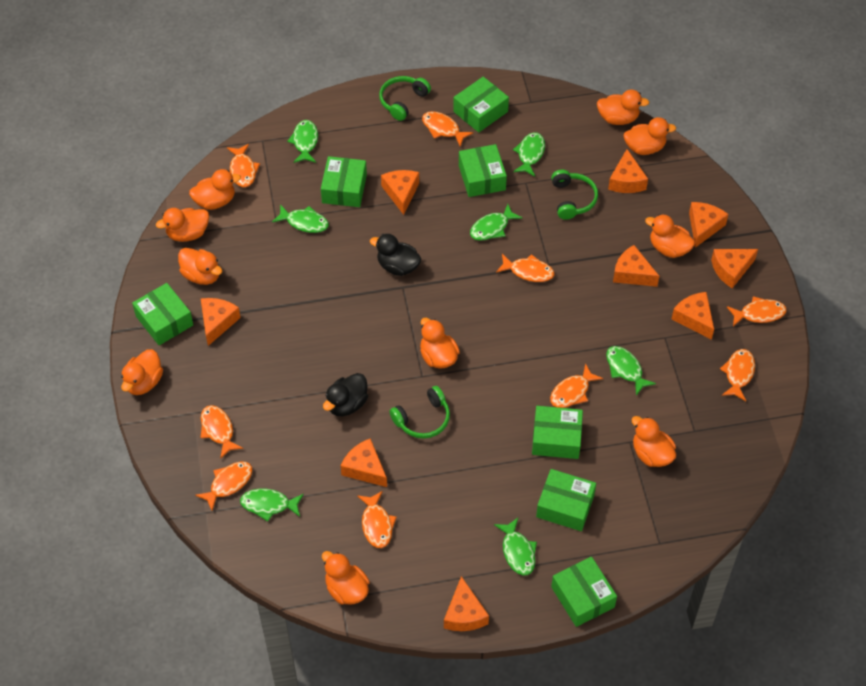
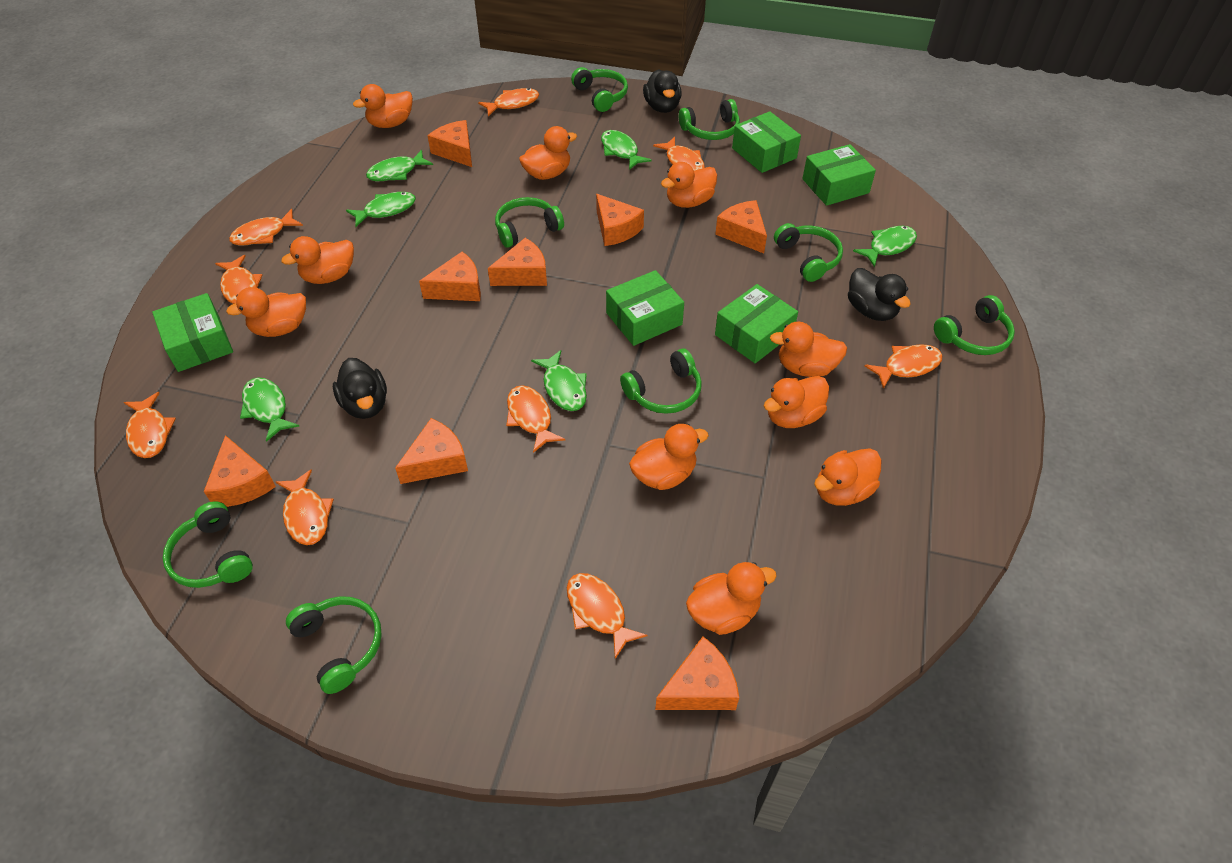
black duck: 2 -> 3
green box: 7 -> 5
green fish: 7 -> 6
green headphones: 3 -> 8
orange cheese: 9 -> 8

